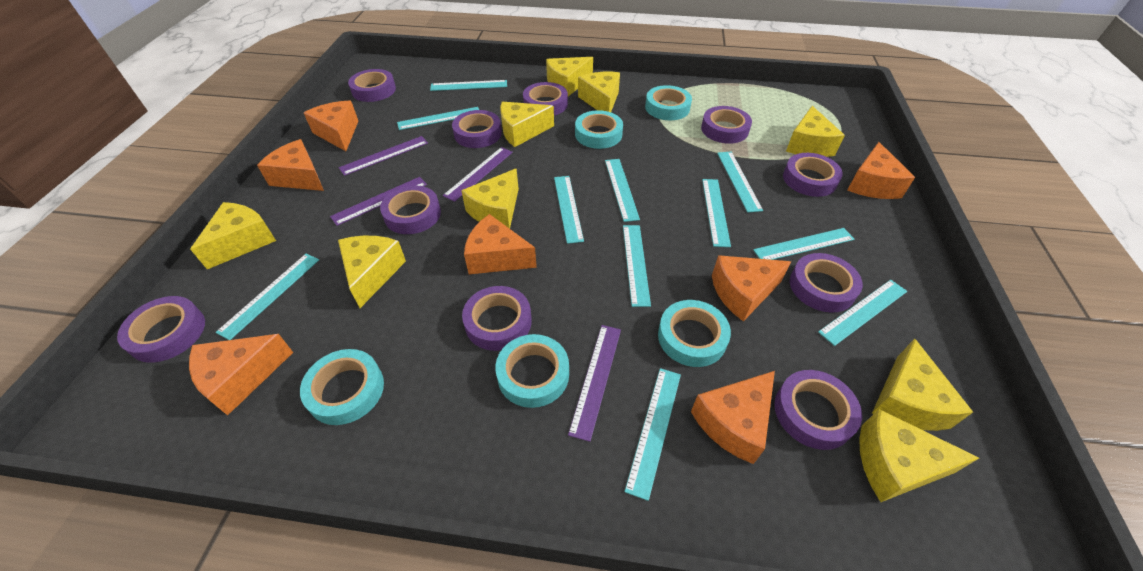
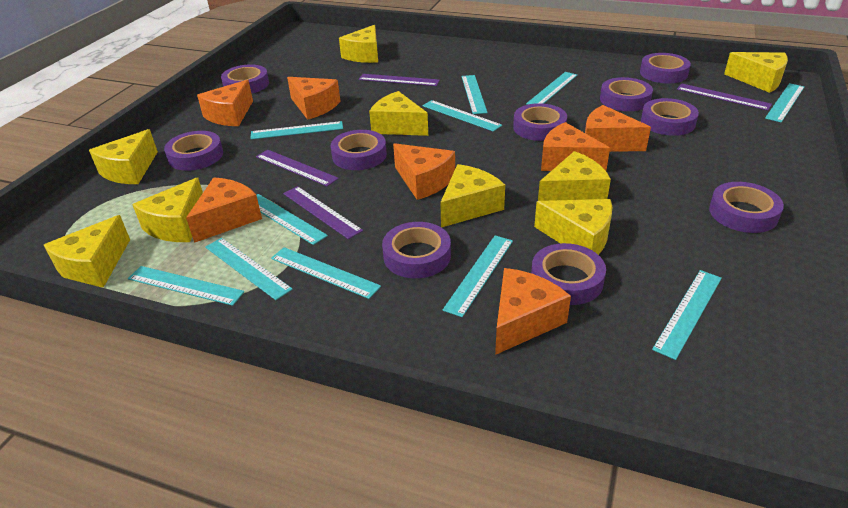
turquoise tape: 5 -> 0

